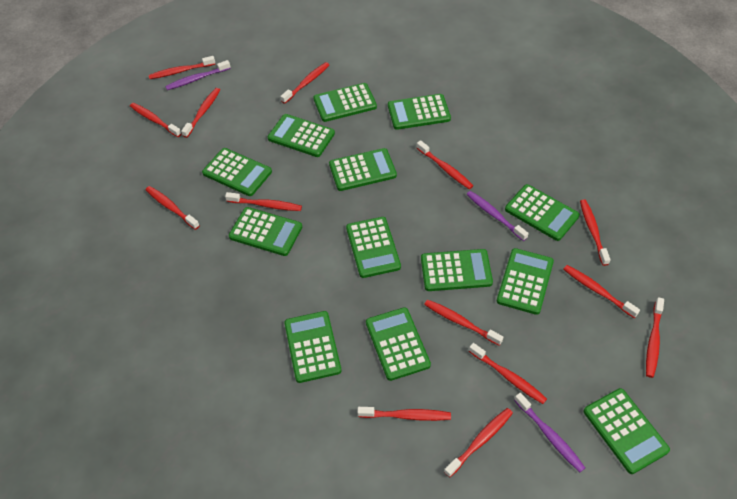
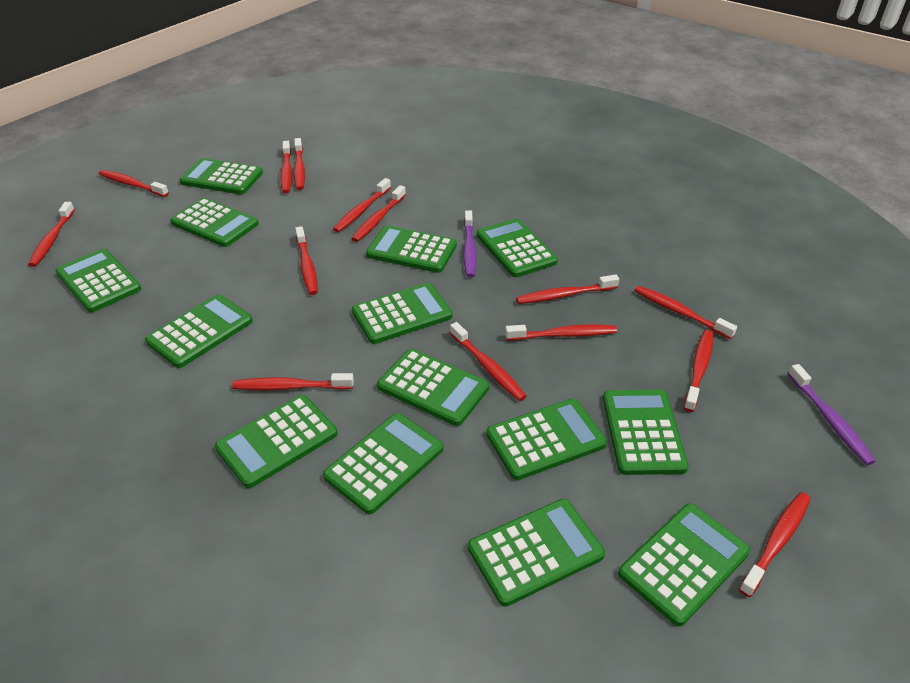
green calculator: 13 -> 14
purple toothbrush: 3 -> 2

